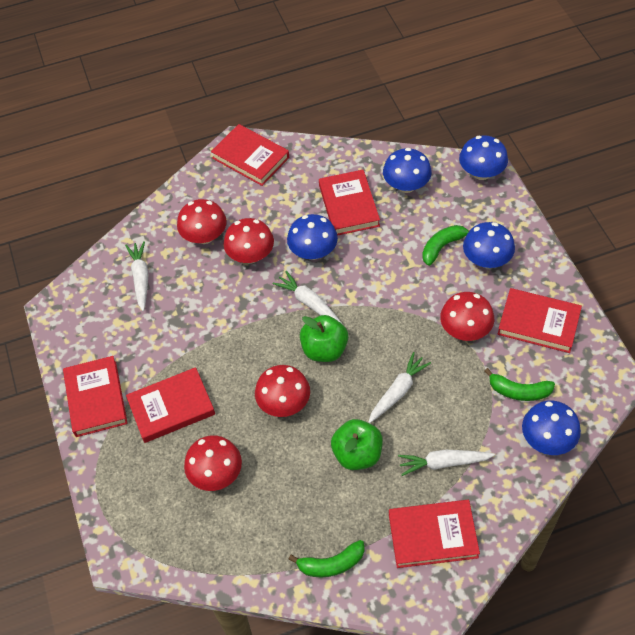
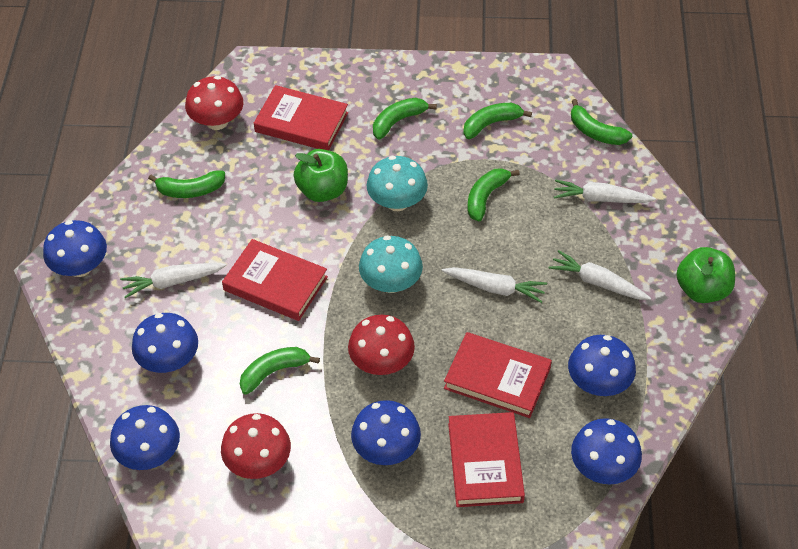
blue mushroom: 5 -> 6
green banana: 3 -> 6
red book: 6 -> 4
red mushroom: 5 -> 3
turquoise mushroom: 0 -> 2

